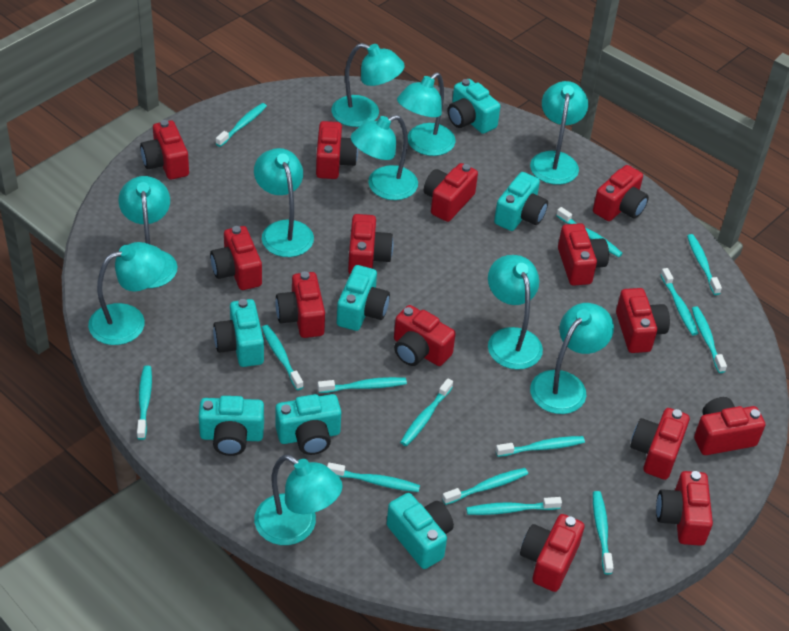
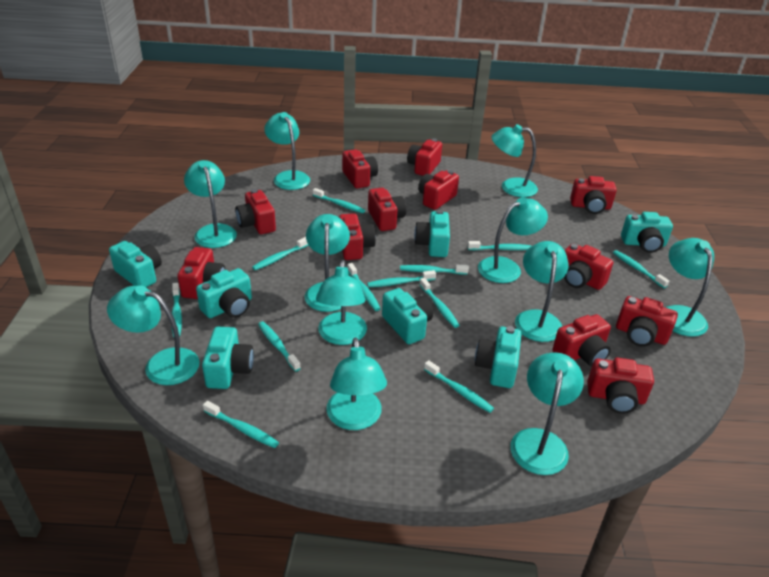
red camera: 14 -> 12
turquoise lamp: 10 -> 11
turquoise toothbrush: 14 -> 12

